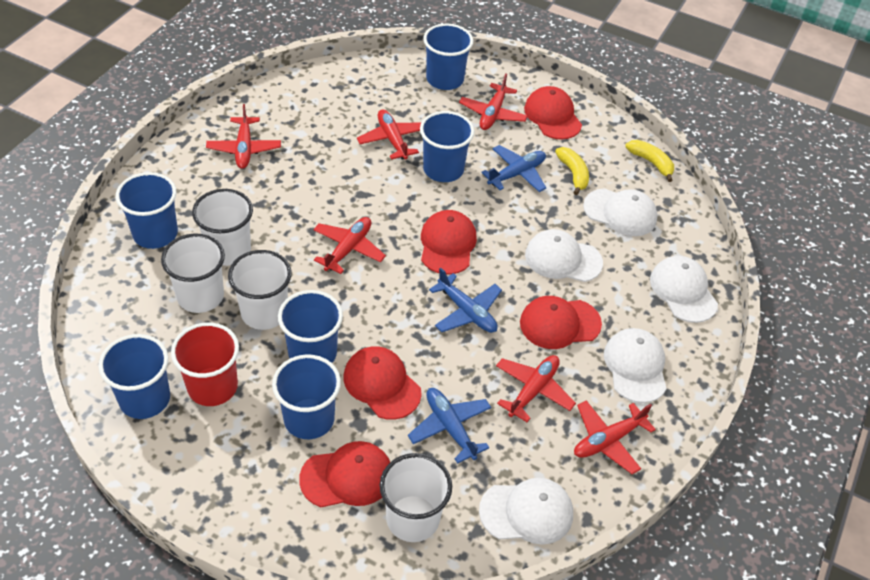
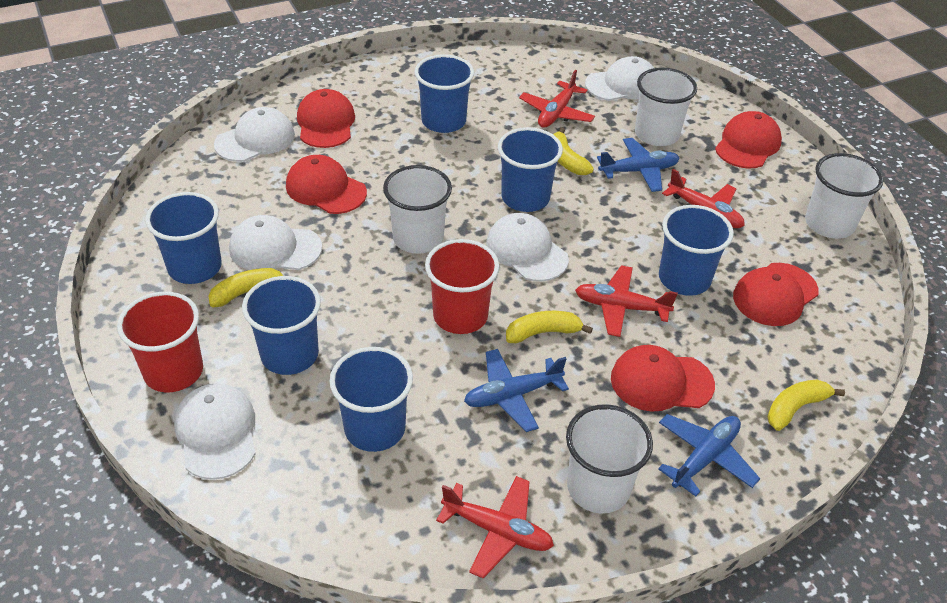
red cup: 1 -> 2
red plane: 6 -> 4
yellow banana: 2 -> 4

